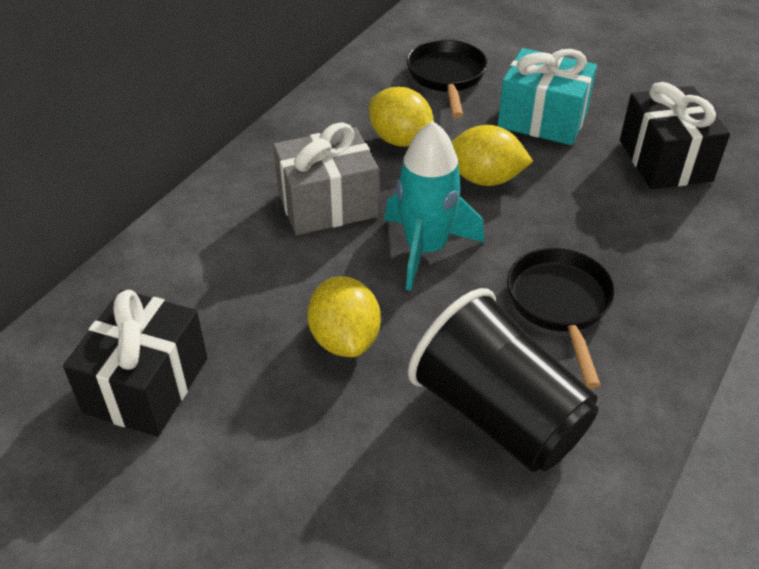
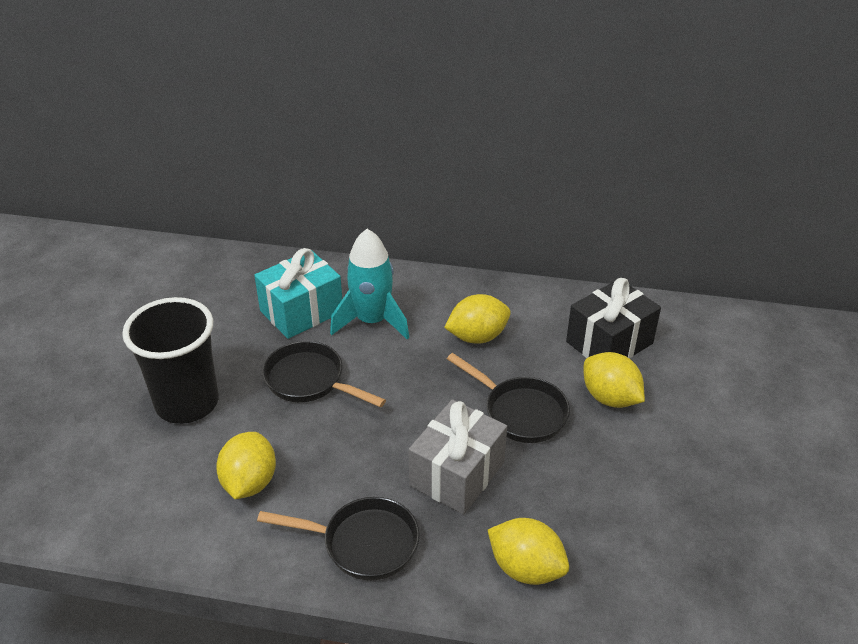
black gift: 2 -> 1
black pan: 2 -> 3
yellow lemon: 3 -> 4

